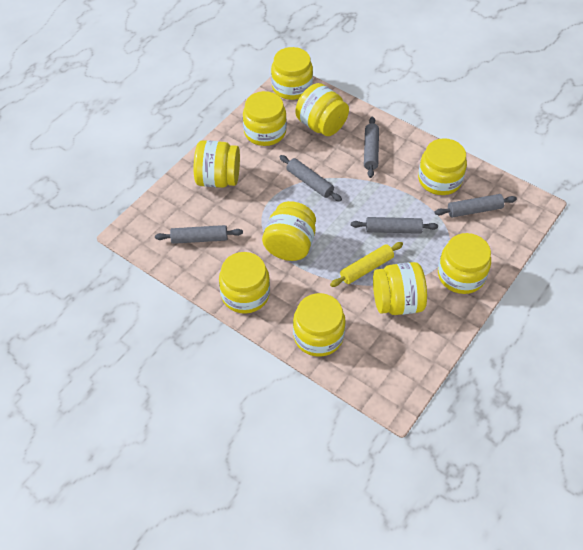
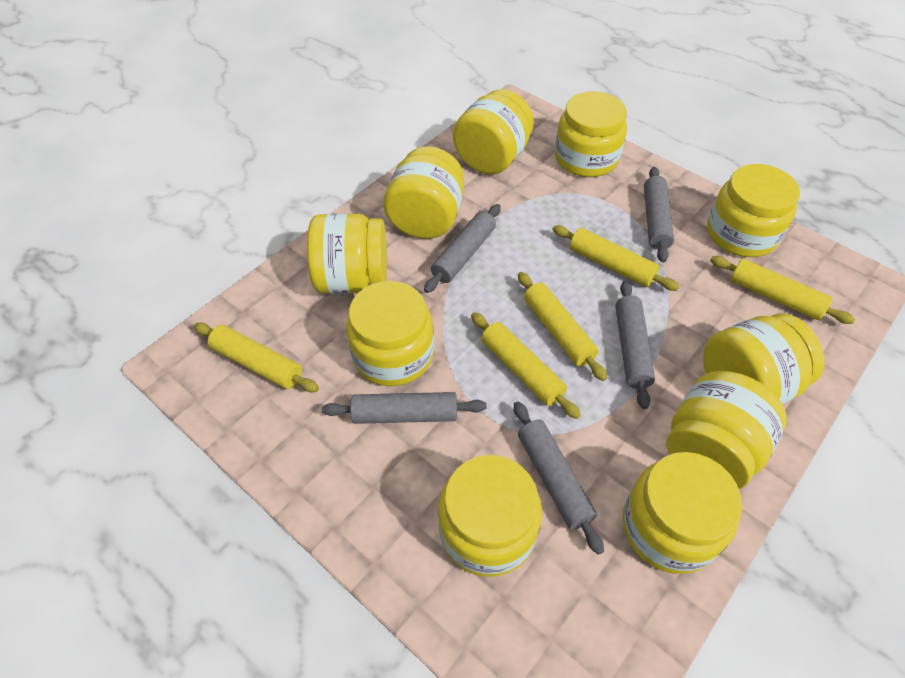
yellow rolling pin: 1 -> 5

